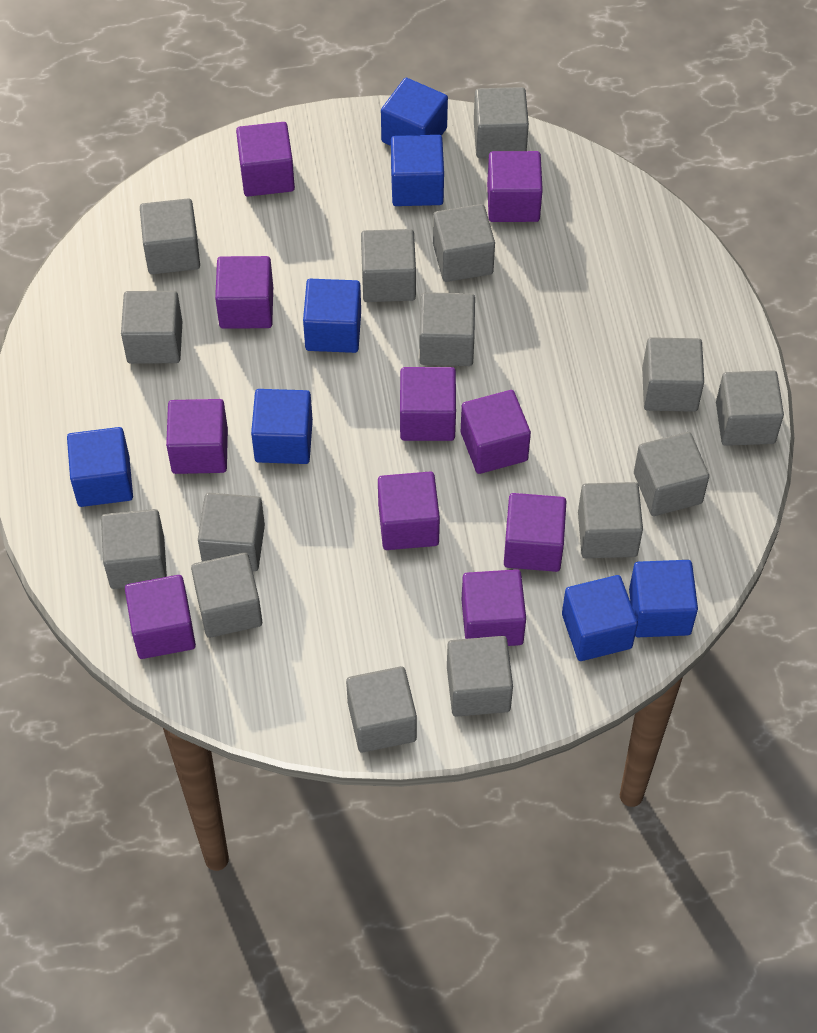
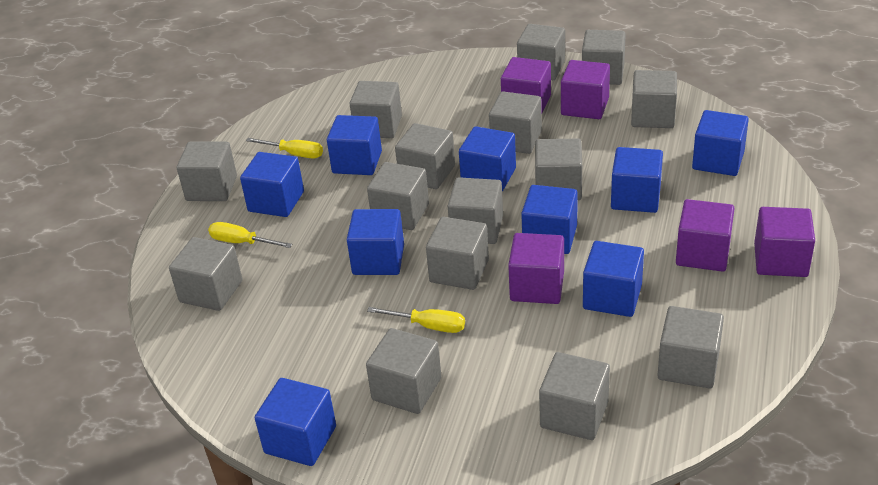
blue cube: 7 -> 9
purple cube: 10 -> 5
yellow screwdriver: 0 -> 3

